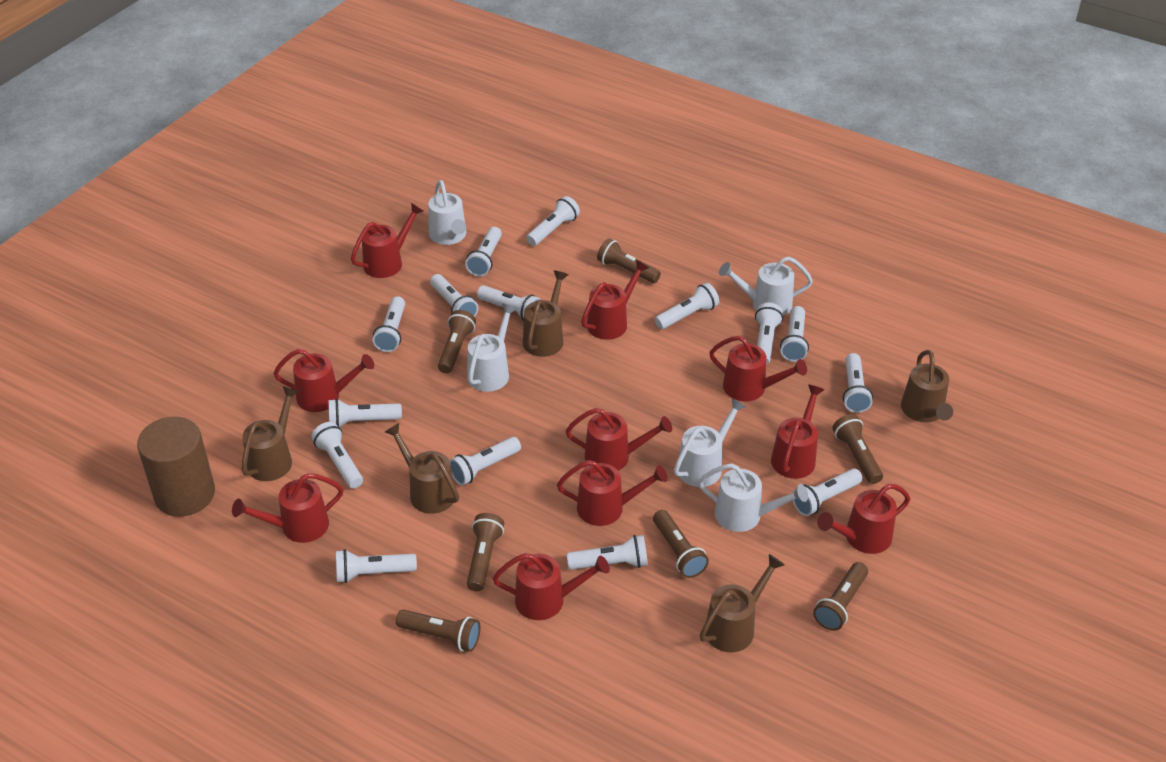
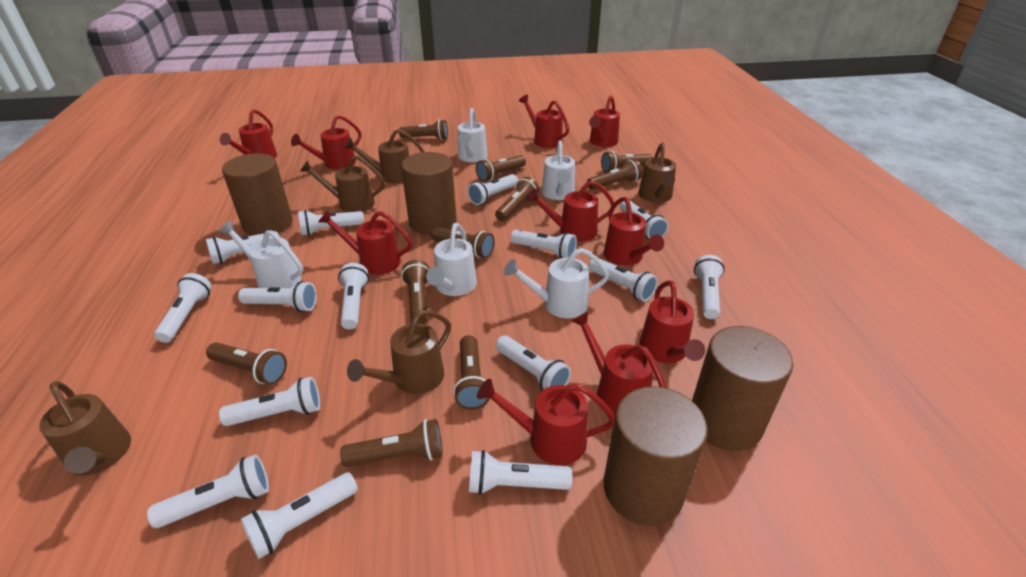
brown cylinder: 1 -> 4
brown flashlight: 7 -> 10

